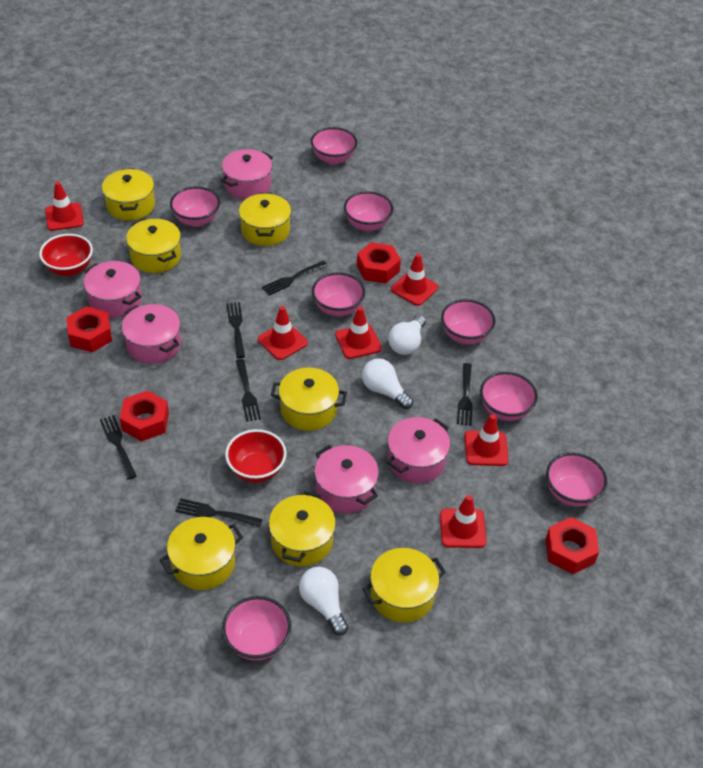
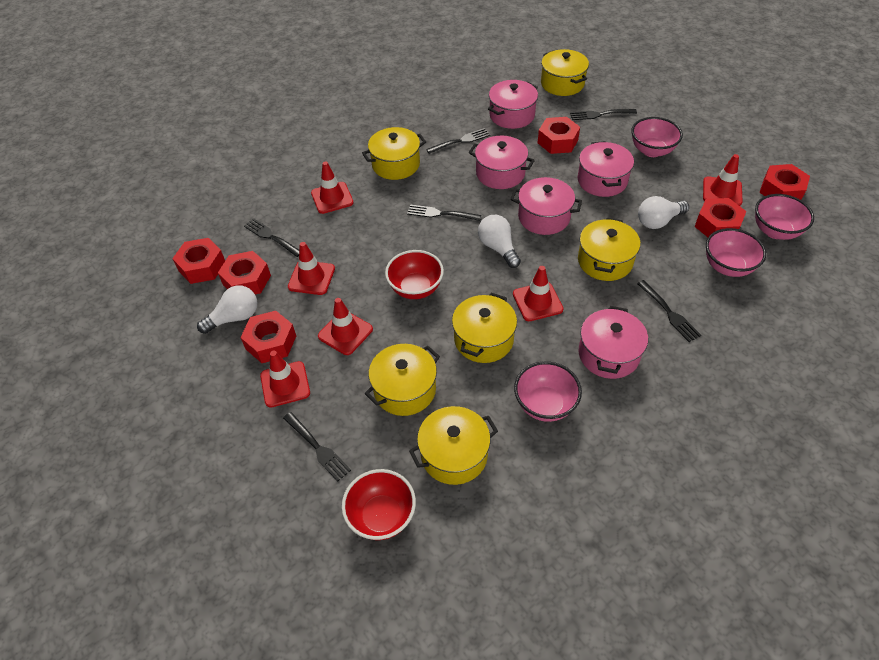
pink bowl: 8 -> 4
red nut: 4 -> 6
yellow pot: 7 -> 6

